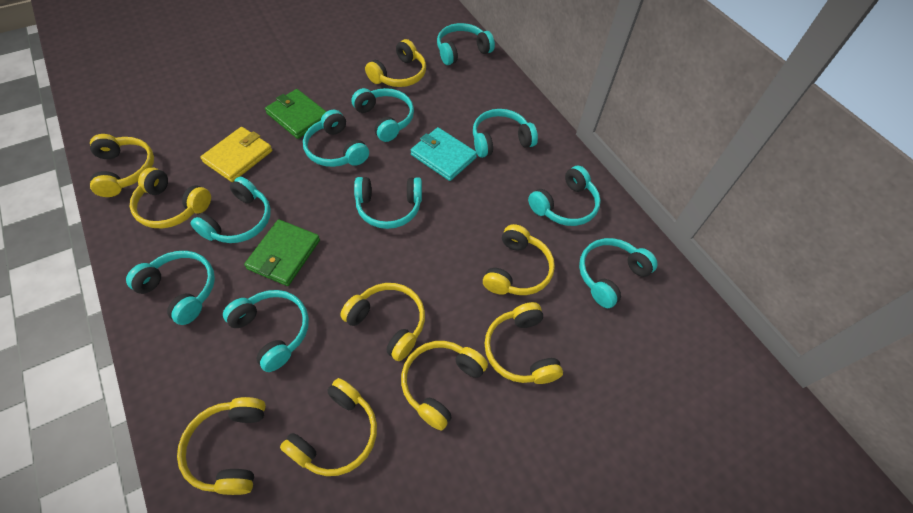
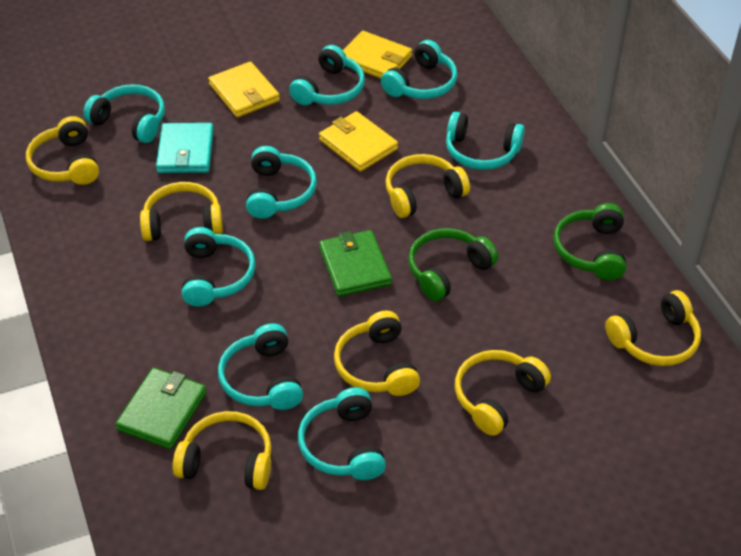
green headphones: 0 -> 2
turquoise headphones: 10 -> 8
yellow headphones: 9 -> 7
yellow wallet: 1 -> 3

